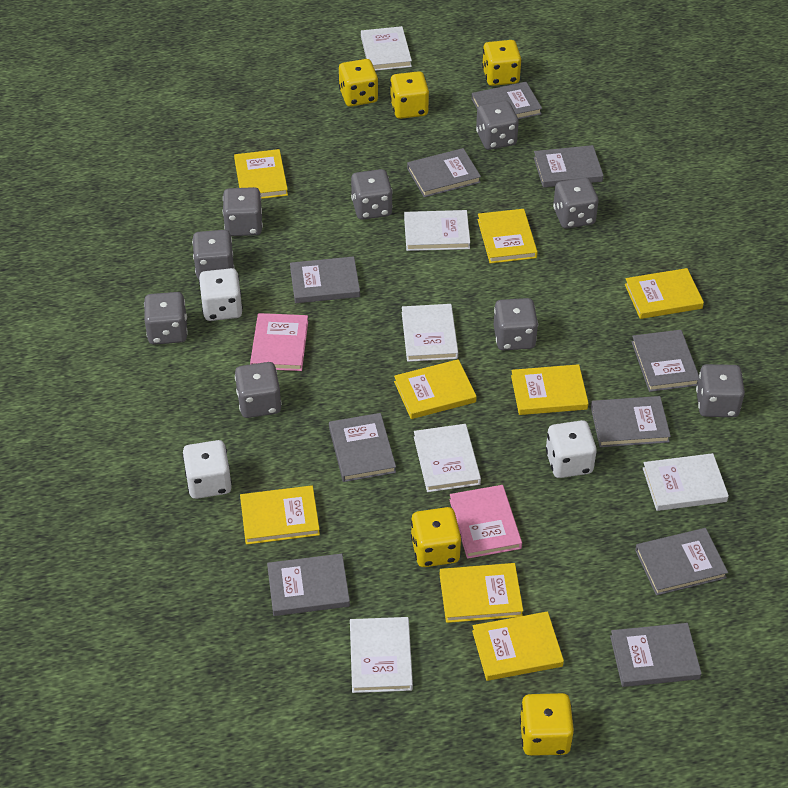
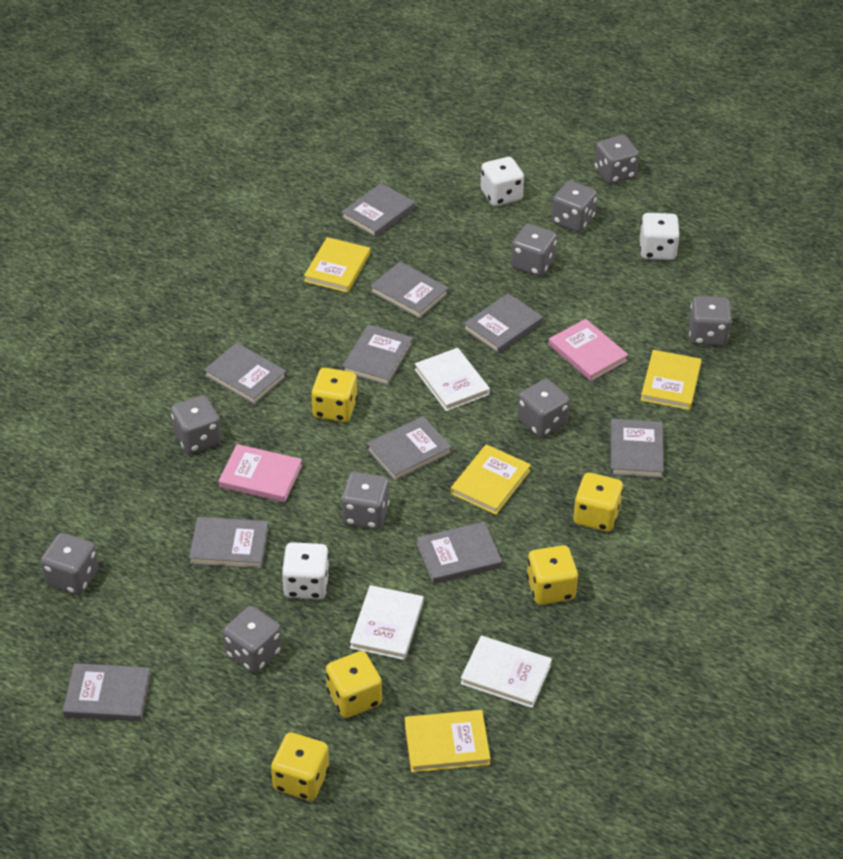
white book: 6 -> 3
yellow book: 8 -> 4

